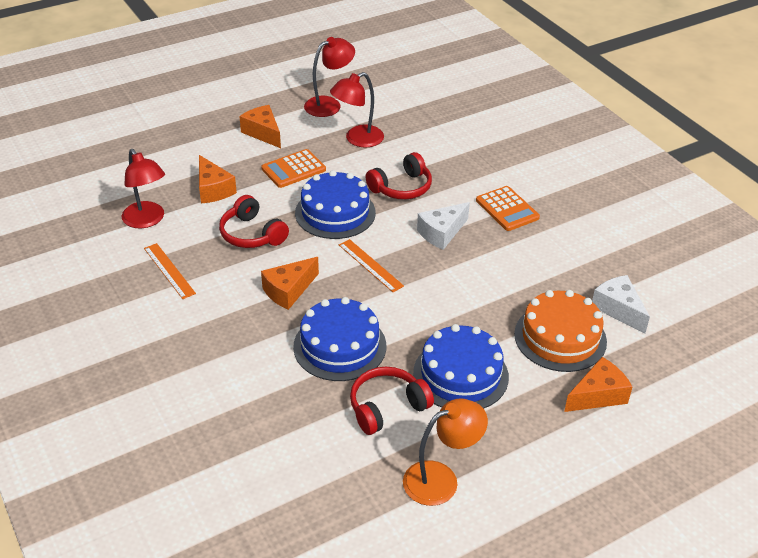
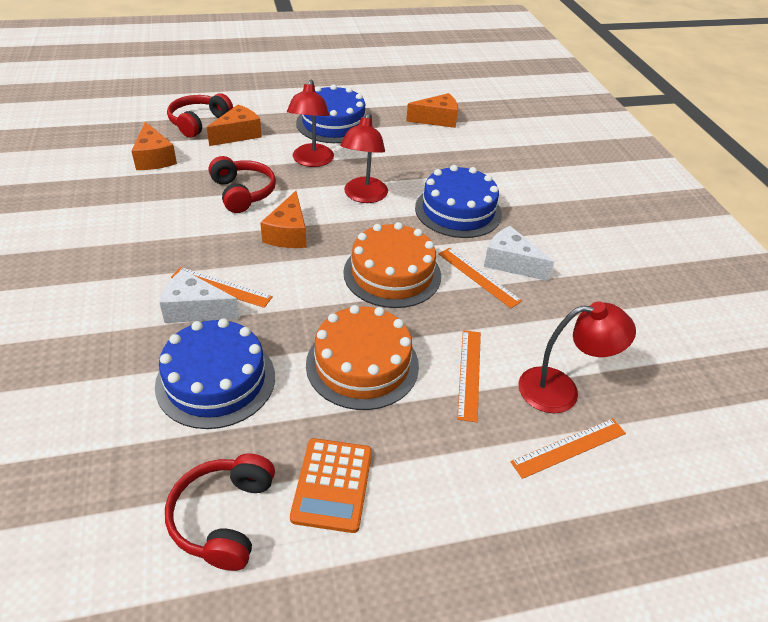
orange cake: 1 -> 2
orange calculator: 2 -> 1
orange lamp: 1 -> 0
orange ruler: 2 -> 4

